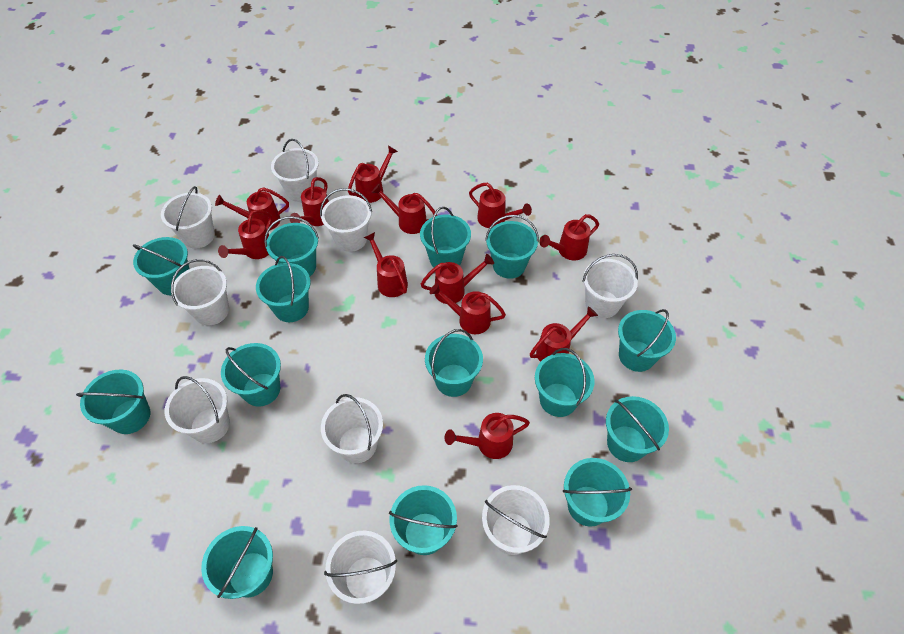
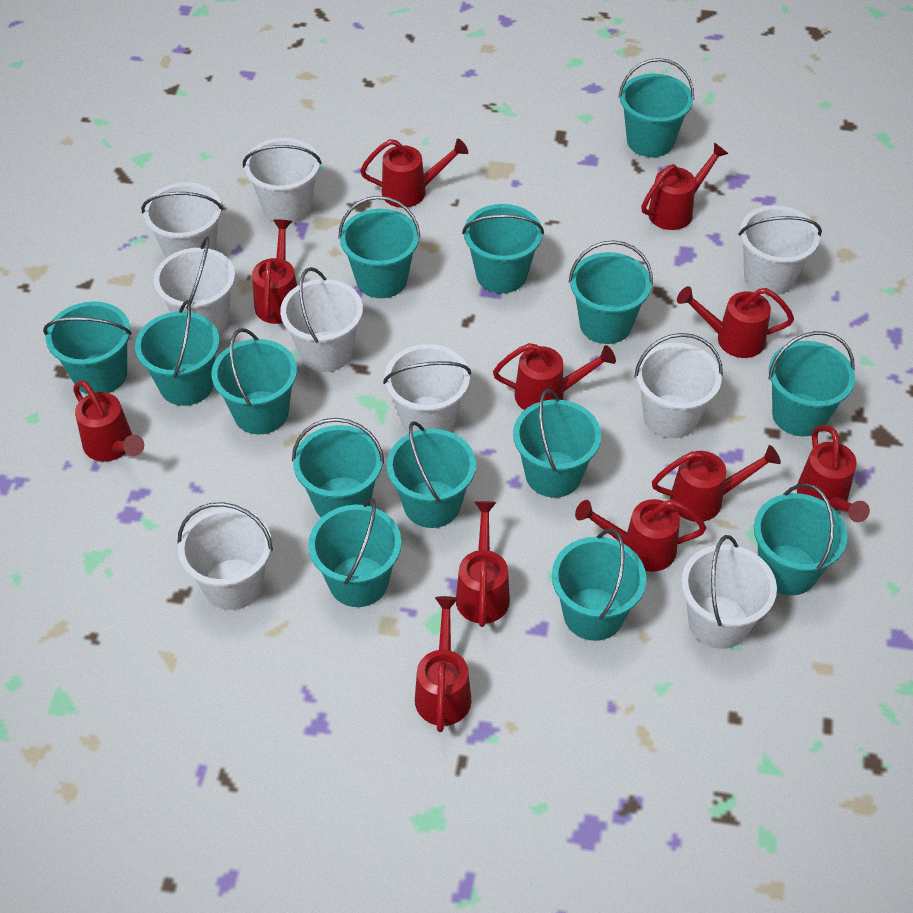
red watering can: 12 -> 11

